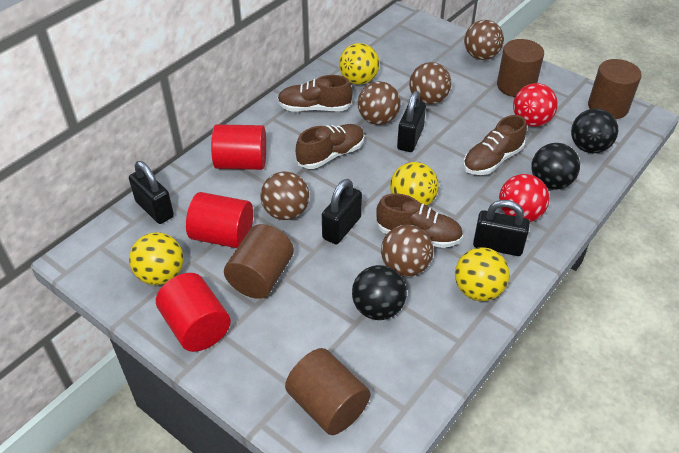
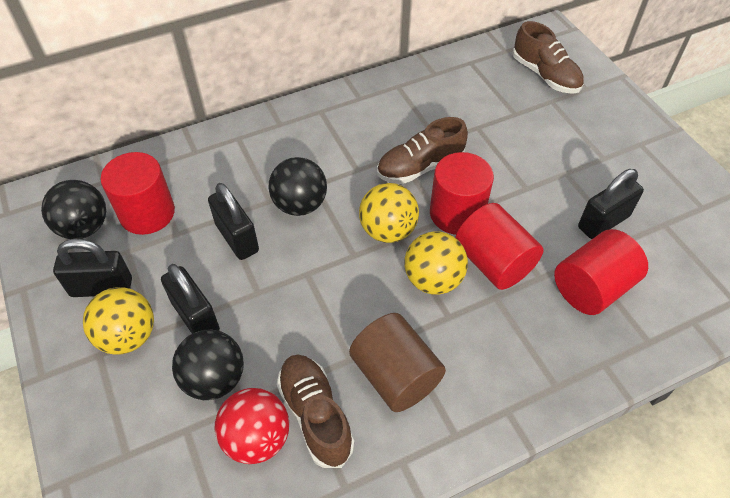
brown ball: 5 -> 0
brown cylinder: 4 -> 1
brown shoe: 4 -> 3
red ball: 2 -> 1
red cylinder: 3 -> 4
yellow ball: 4 -> 3

